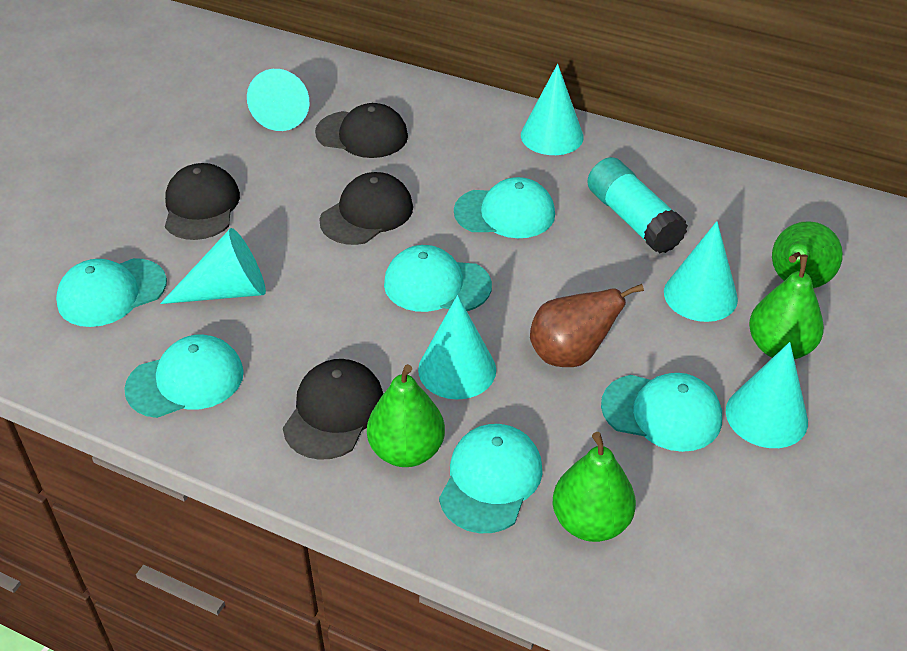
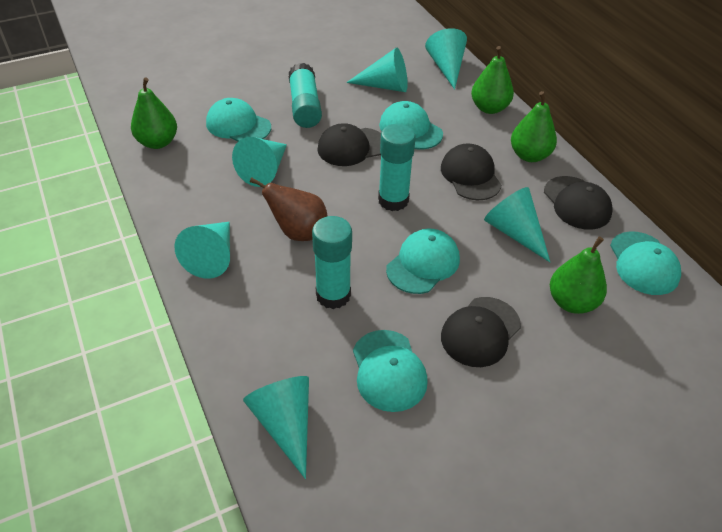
turquoise cap: 6 -> 5
turquoise glue stick: 1 -> 3

